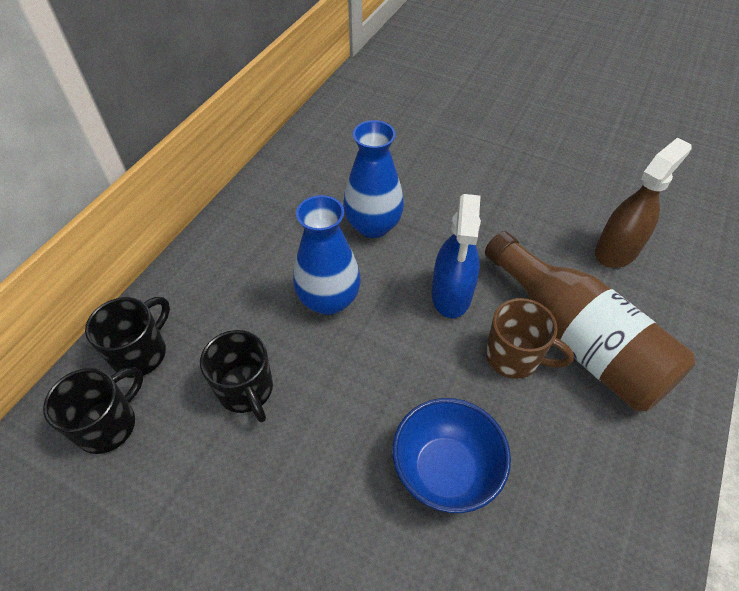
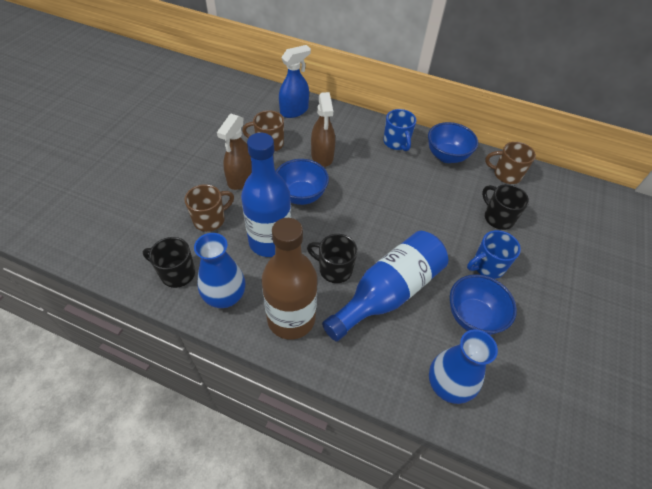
blue bottle: 0 -> 2
blue bowl: 1 -> 3
blue mug: 0 -> 2
brown mug: 1 -> 3
brown spray bottle: 1 -> 2

